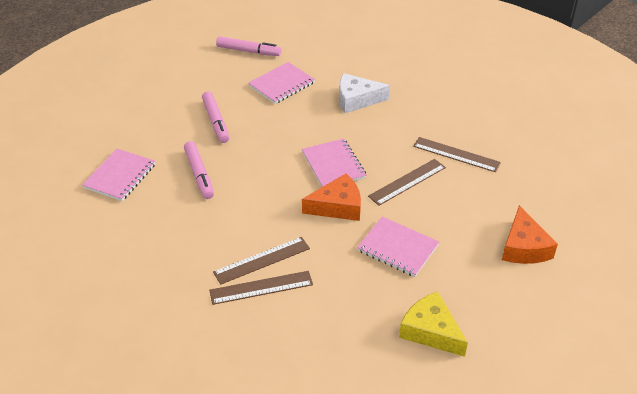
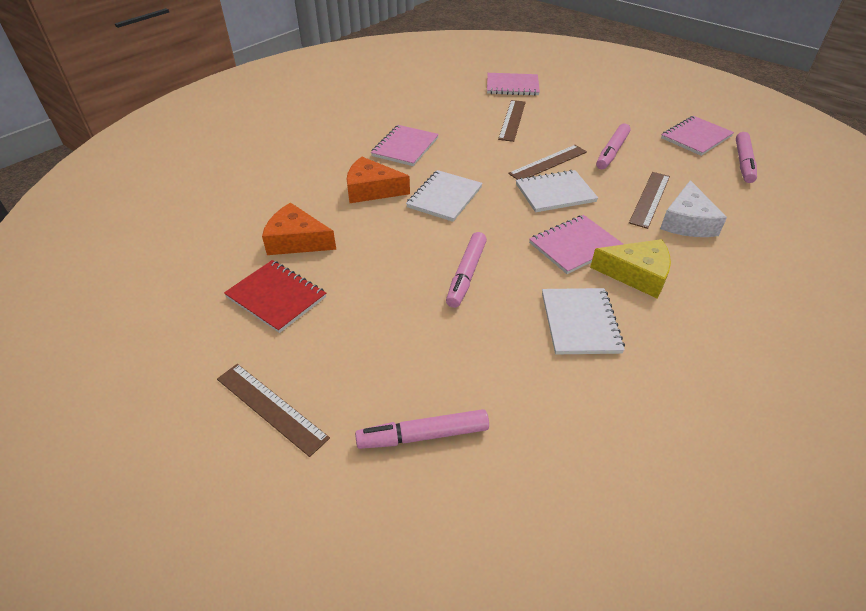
pink marker: 3 -> 4
red notebook: 0 -> 1
white notebook: 0 -> 3

